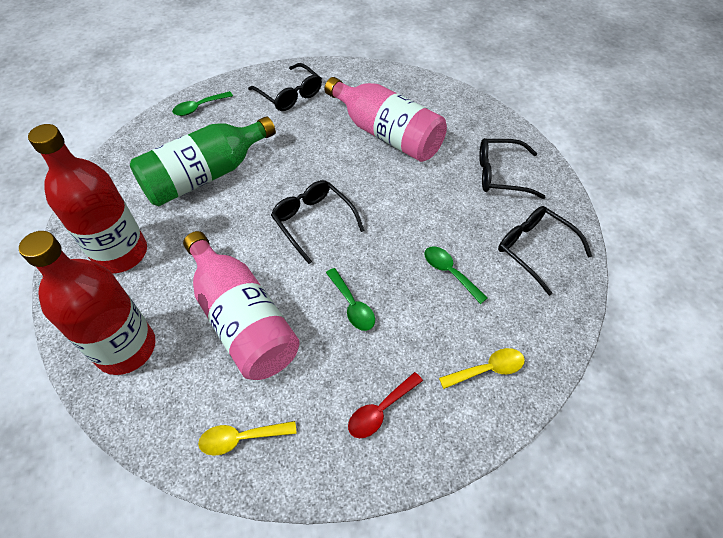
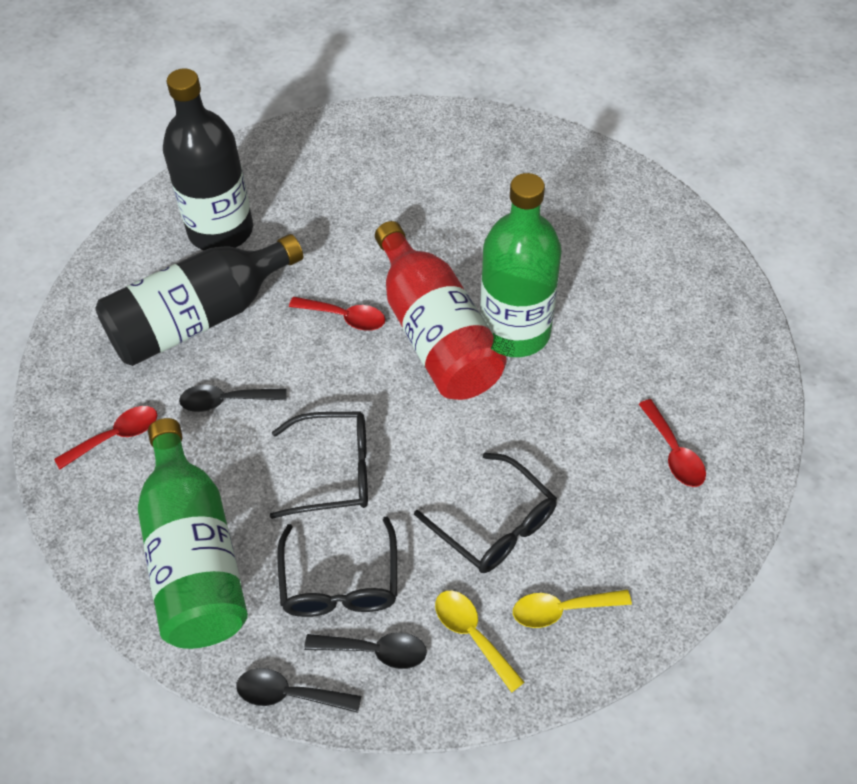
black bottle: 0 -> 2
black glasses: 4 -> 3
black spoon: 0 -> 3
green bottle: 1 -> 2
green spoon: 3 -> 0
pink bottle: 2 -> 0
red bottle: 2 -> 1
red spoon: 1 -> 3

